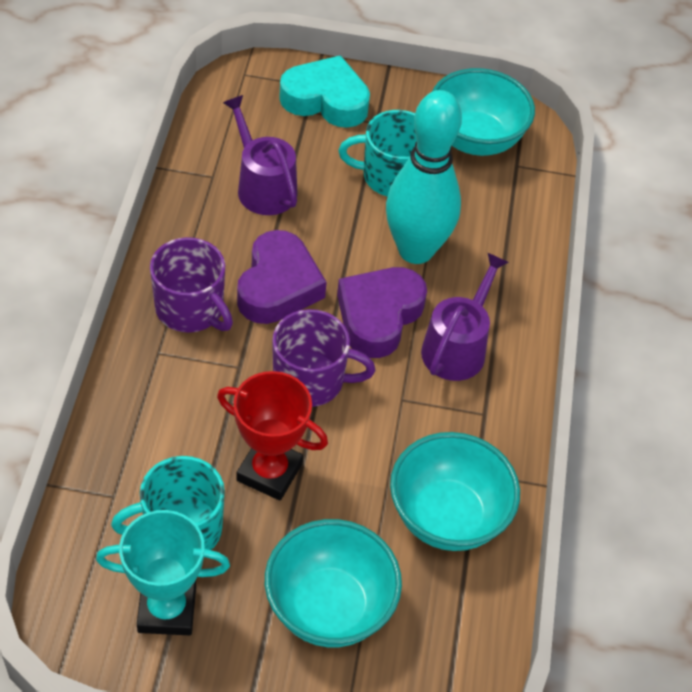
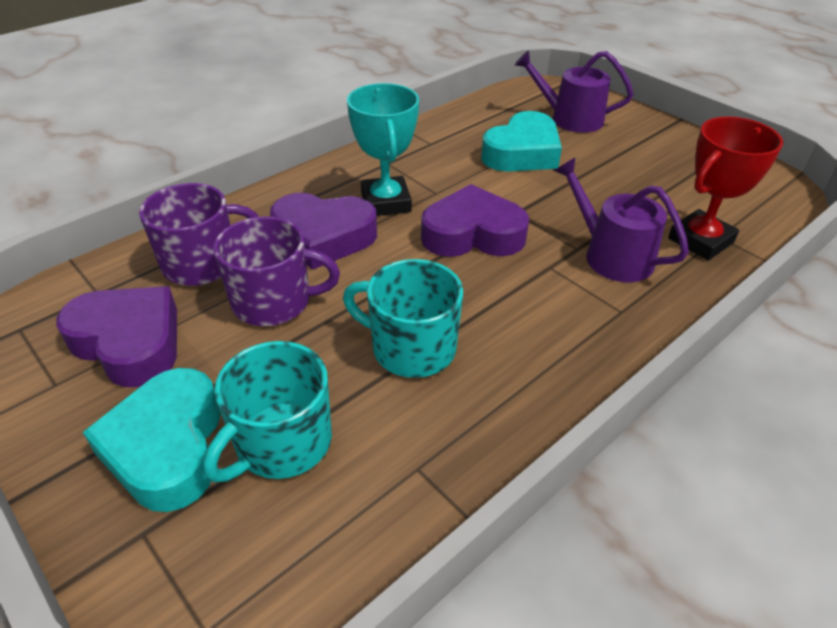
purple heart: 2 -> 3
turquoise bowl: 3 -> 0
turquoise bowling pin: 1 -> 0
turquoise heart: 1 -> 2

